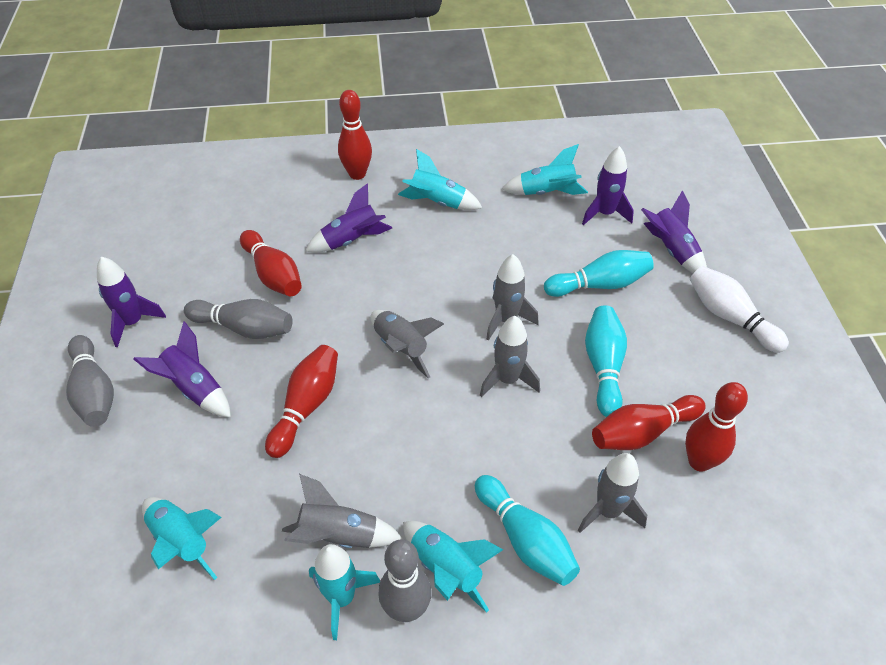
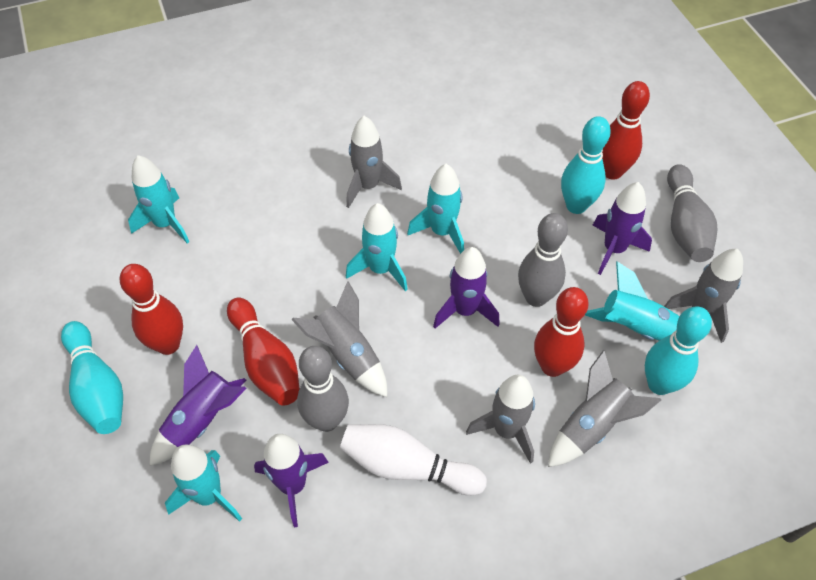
purple rocket: 5 -> 4
red bowling pin: 5 -> 4

